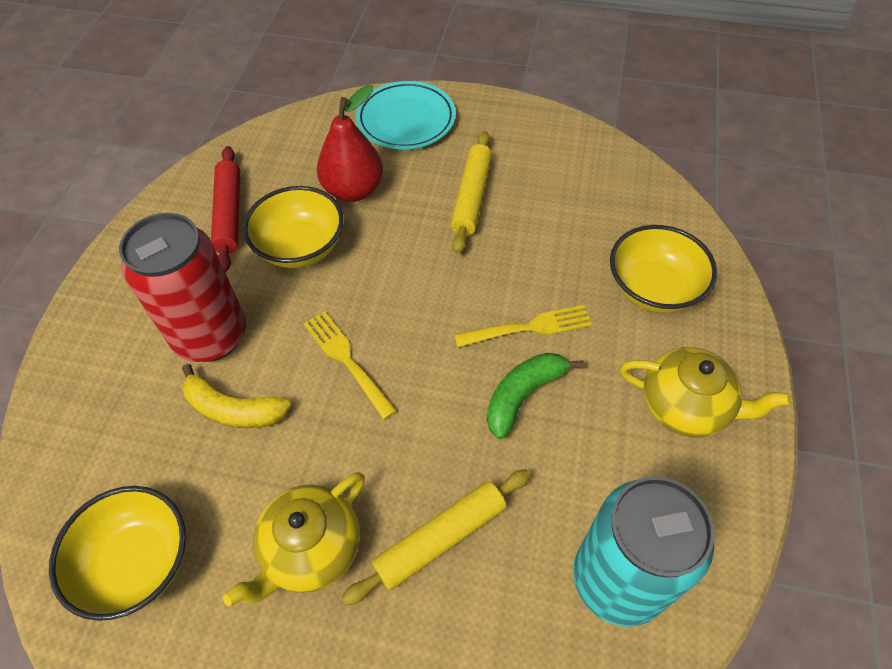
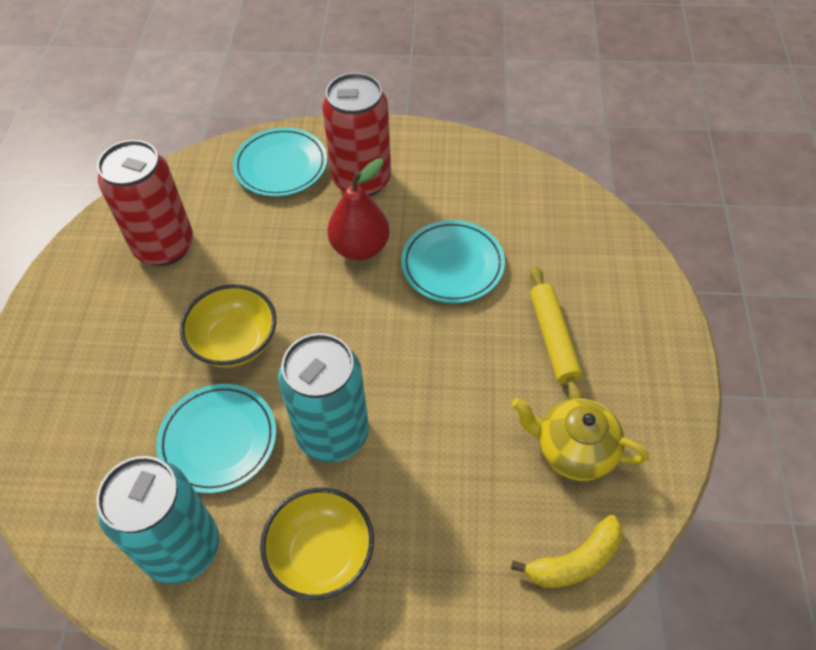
green banana: 1 -> 0
red can: 1 -> 2
red rolling pin: 1 -> 0
turquoise can: 1 -> 2
turquoise plate: 1 -> 3
yellow bowl: 3 -> 2
yellow fork: 2 -> 0
yellow rolling pin: 2 -> 1
yellow teapot: 2 -> 1

